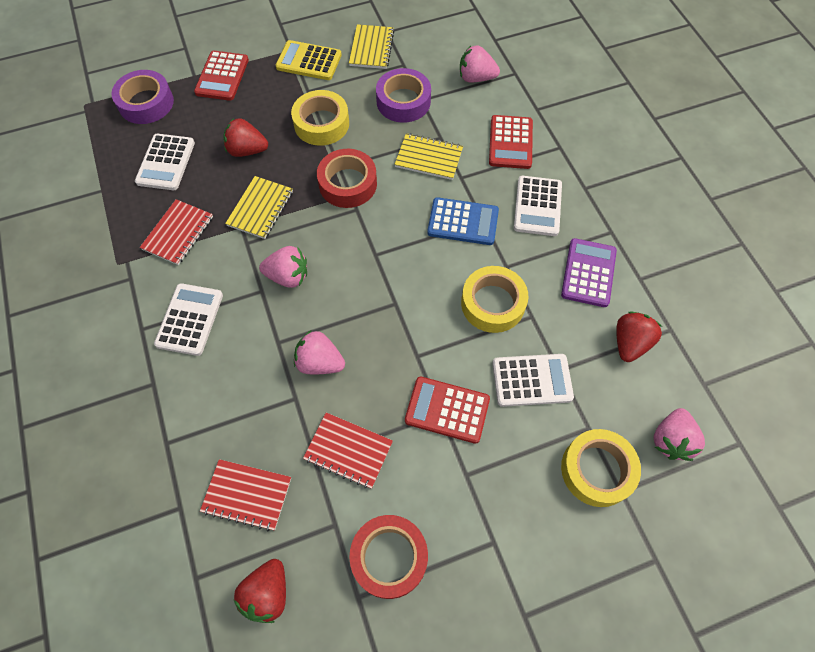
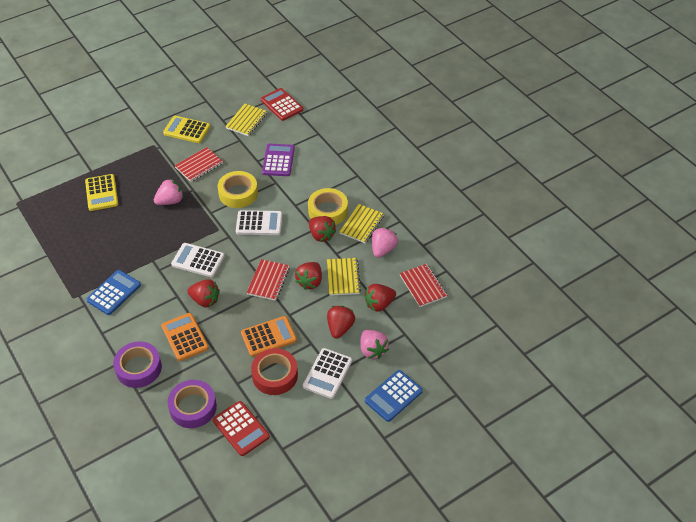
blue calculator: 1 -> 2
orange calculator: 0 -> 2
pink strawberry: 4 -> 3
red calculator: 3 -> 2
red strawberry: 3 -> 5
red tape: 2 -> 1
white calculator: 4 -> 3
yellow calculator: 1 -> 2
yellow tape: 3 -> 2

